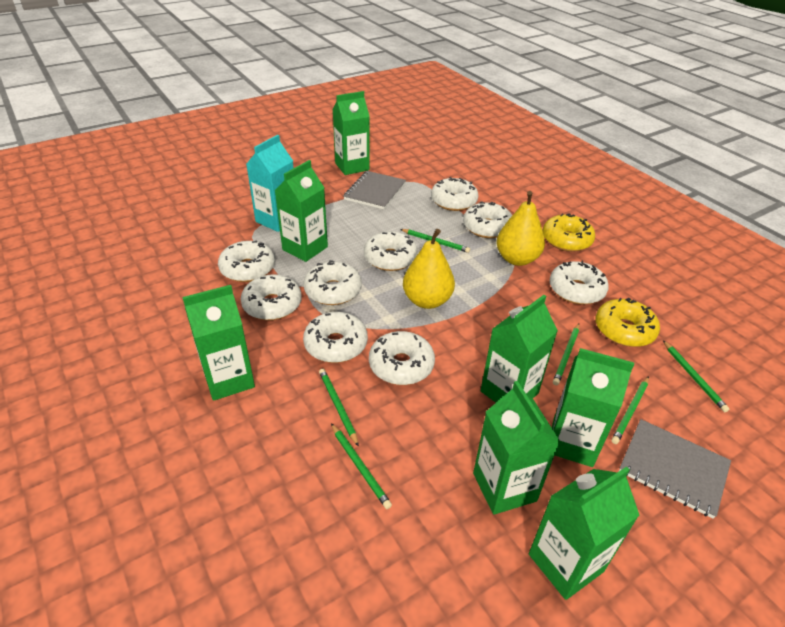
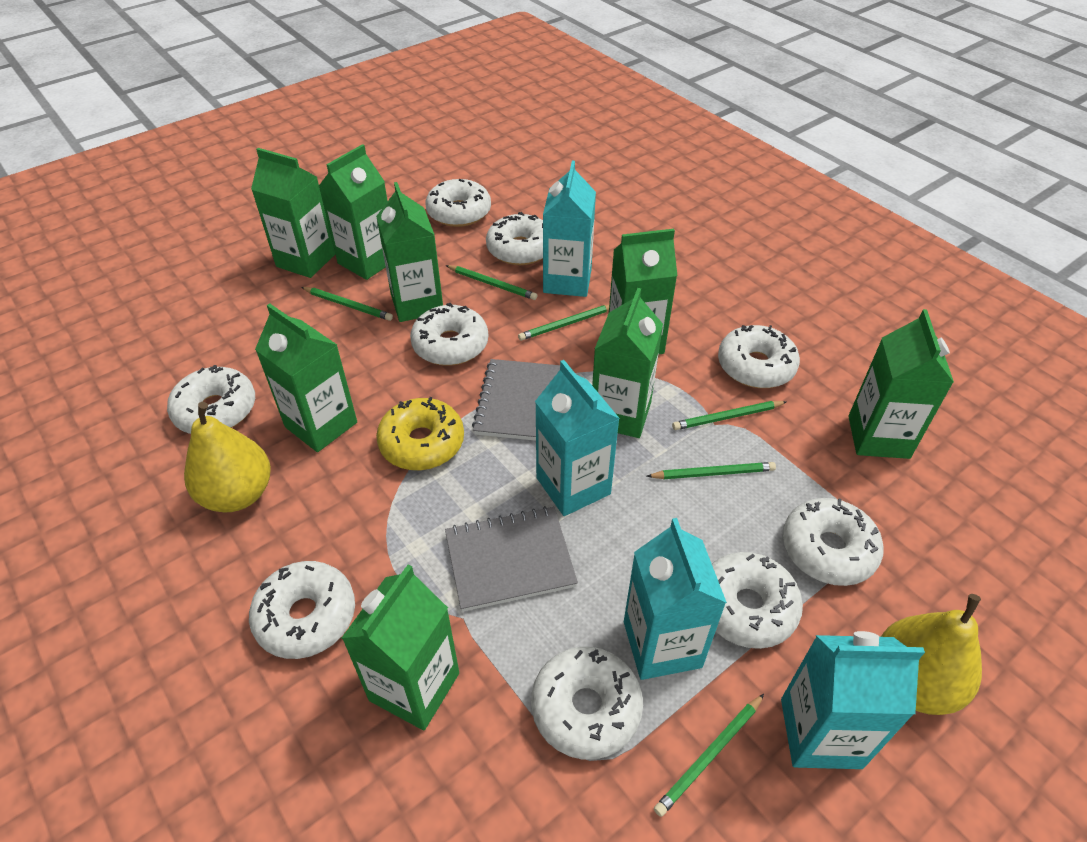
green carton: 7 -> 8
turquoise carton: 1 -> 4
yellow donut: 2 -> 1

